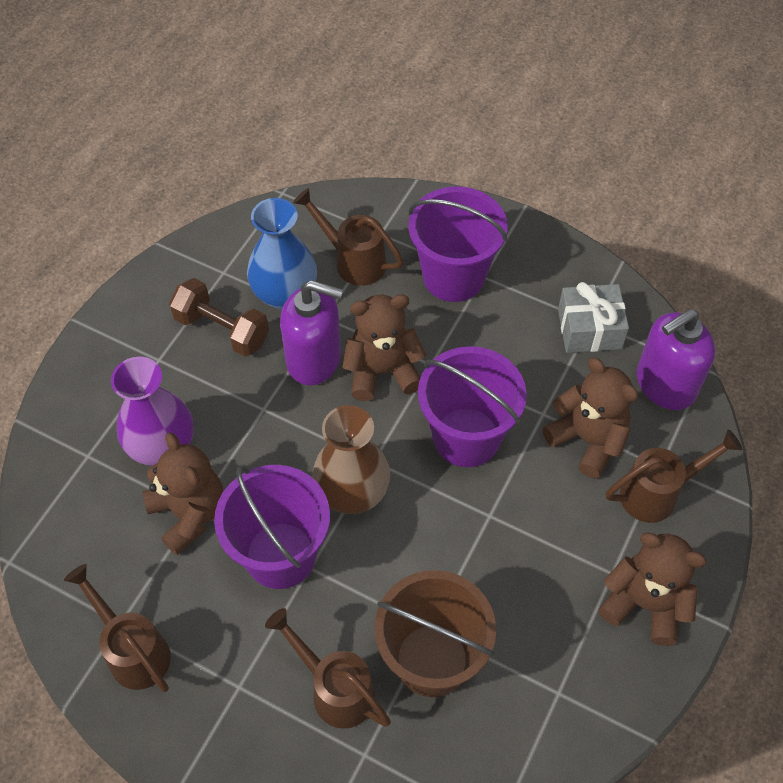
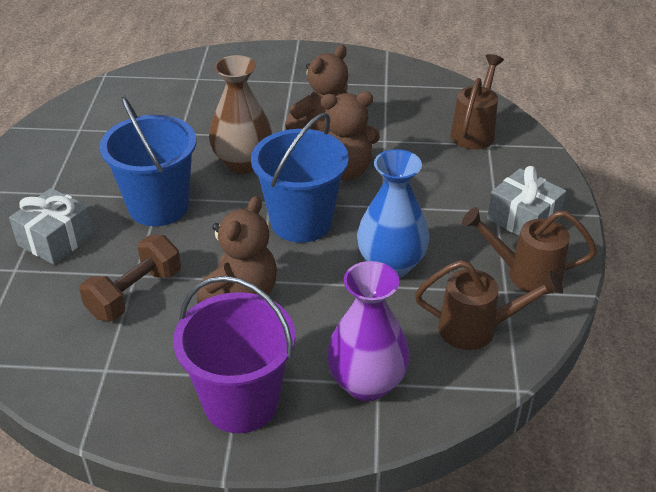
blue bucket: 0 -> 2
brown bucket: 1 -> 0
brown teddy bear: 4 -> 3
brown watering can: 4 -> 3
grey gift: 1 -> 2
purple bucket: 3 -> 1
purple soap dispenser: 2 -> 0

